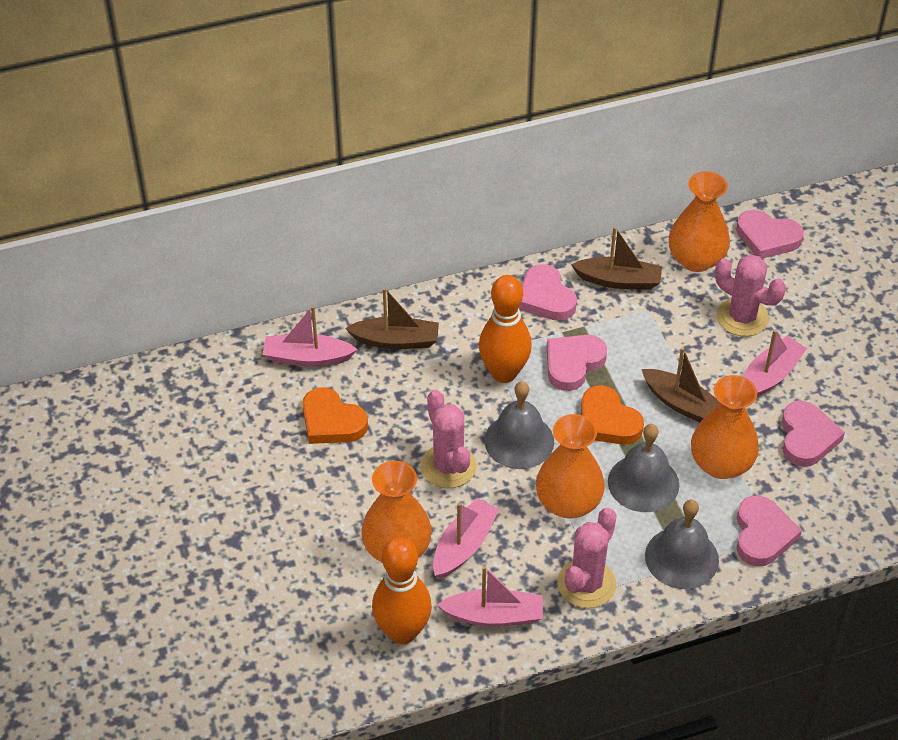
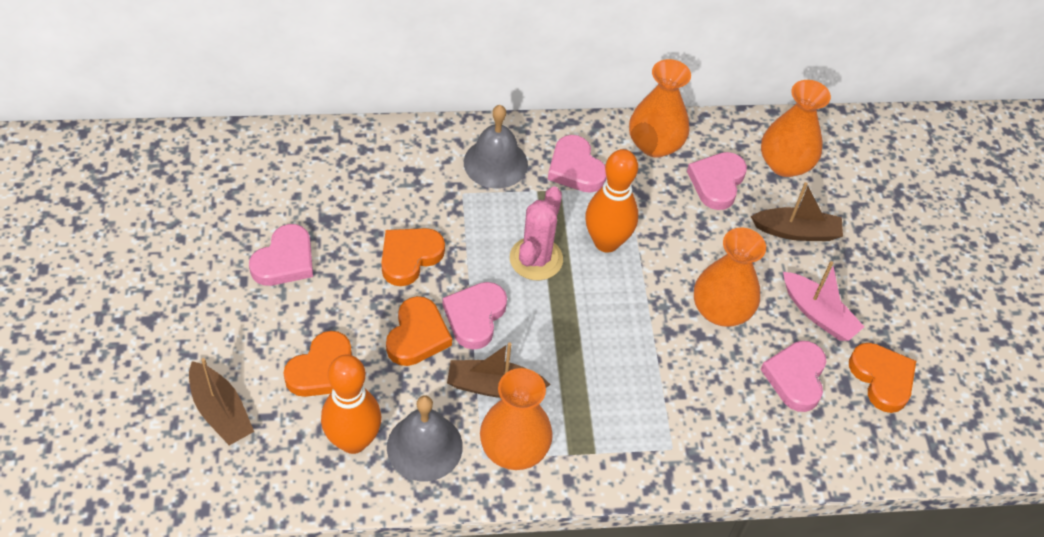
grey bell: 3 -> 2
orange heart: 2 -> 4
pink boat: 4 -> 1
pink cactus: 3 -> 1

